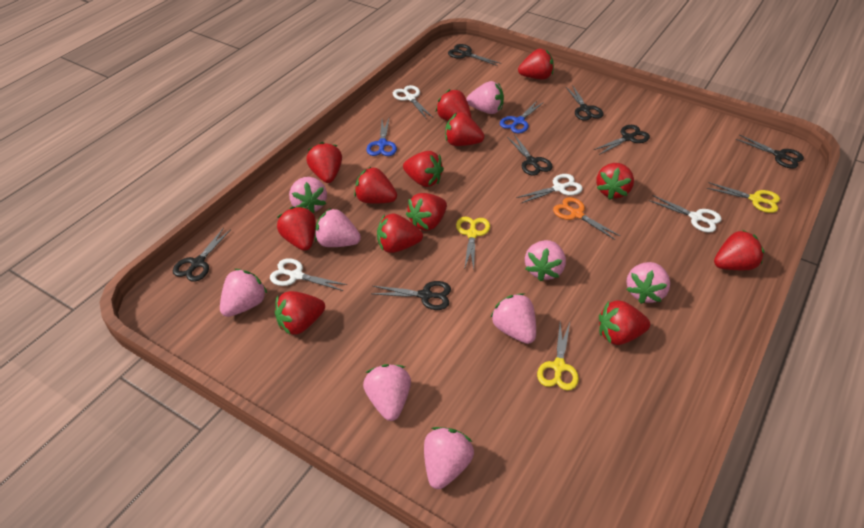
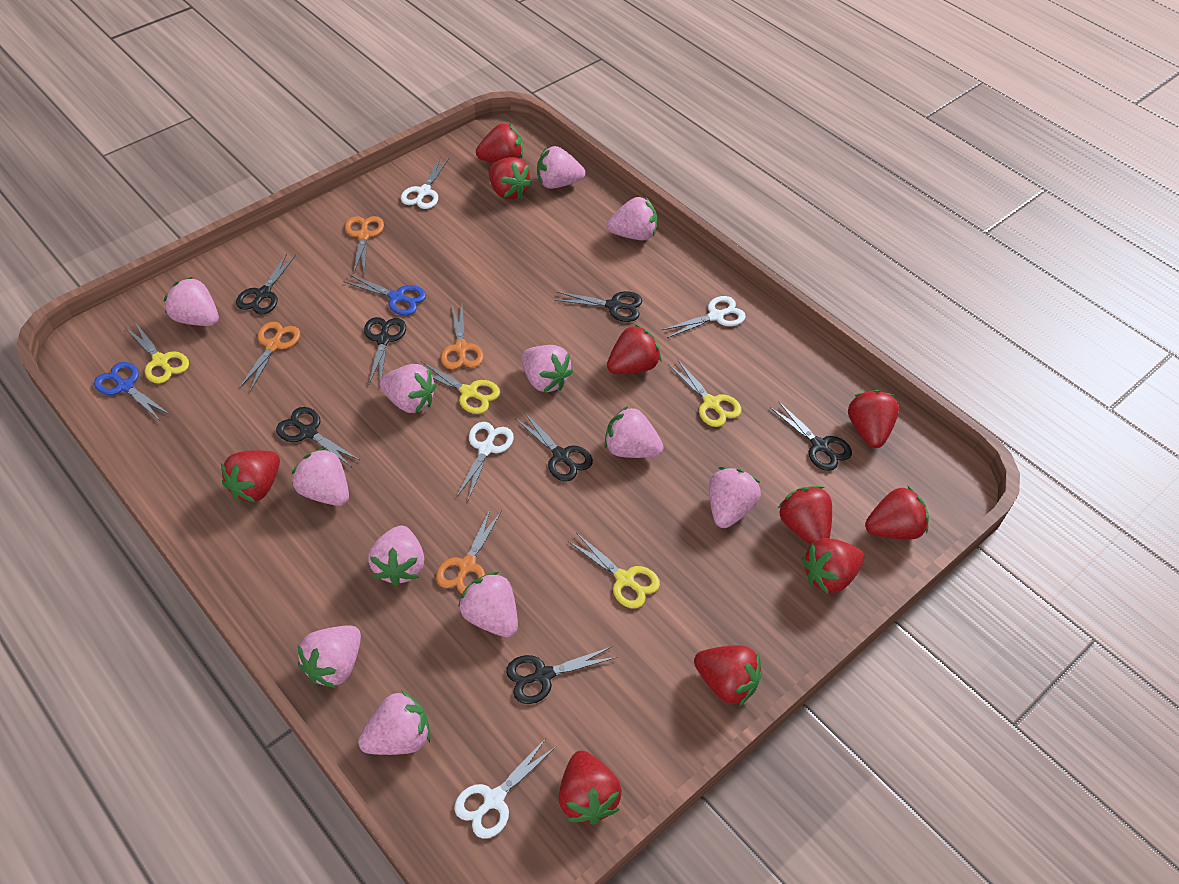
orange scissors: 1 -> 4
pink strawberry: 9 -> 12
red strawberry: 13 -> 10
yellow scissors: 3 -> 4

